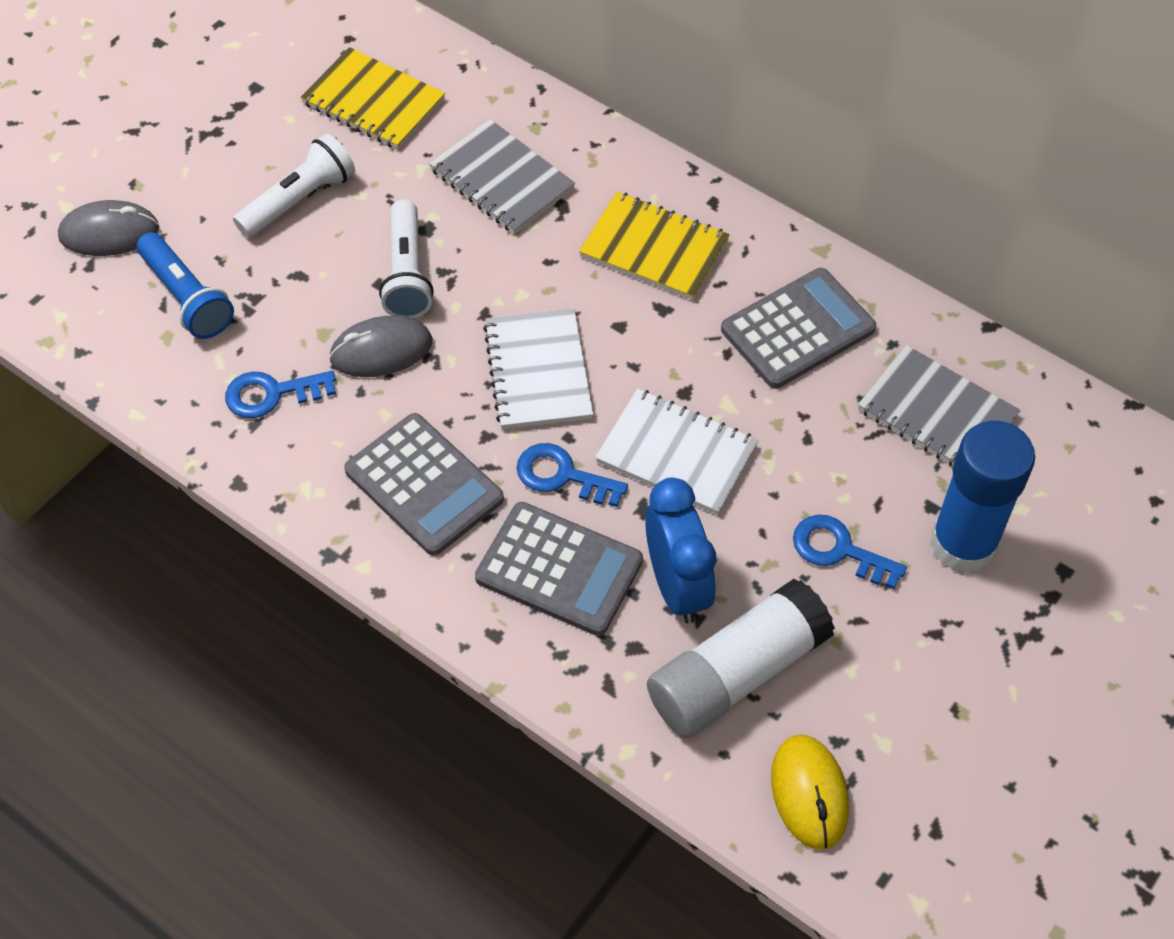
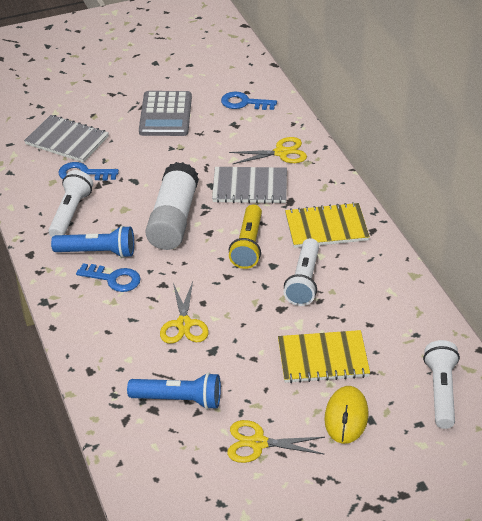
blue clock: 1 -> 0
blue flashlight: 1 -> 2
blue glue stick: 1 -> 0
grey calculator: 3 -> 1
grey mouse: 2 -> 0
white flashlight: 2 -> 3
white notebook: 2 -> 0
yellow flashlight: 0 -> 1
yellow scissors: 0 -> 3

